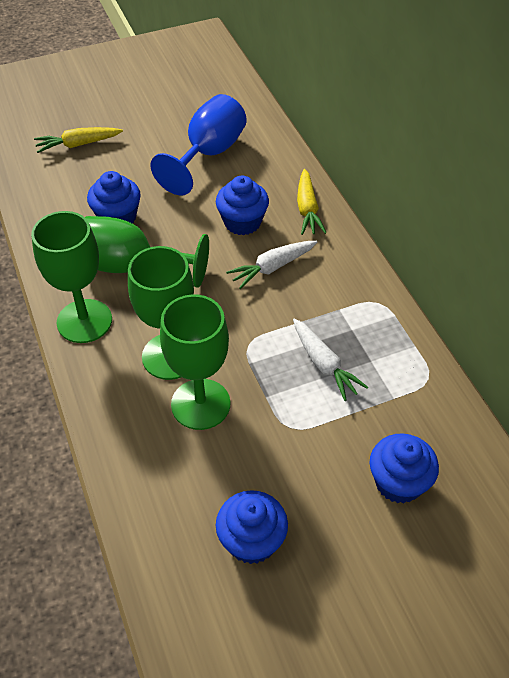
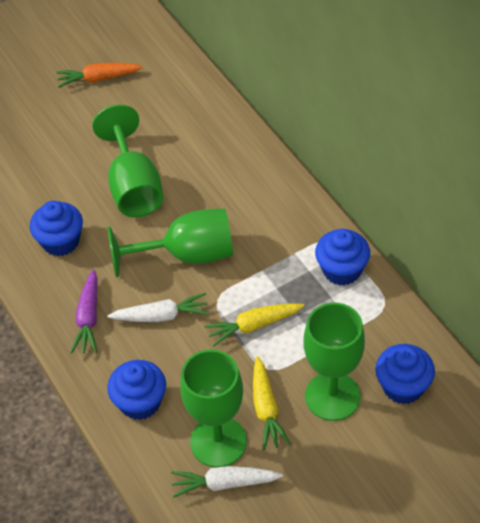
blue goblet: 1 -> 0
orange carrot: 0 -> 1
purple carrot: 0 -> 1

